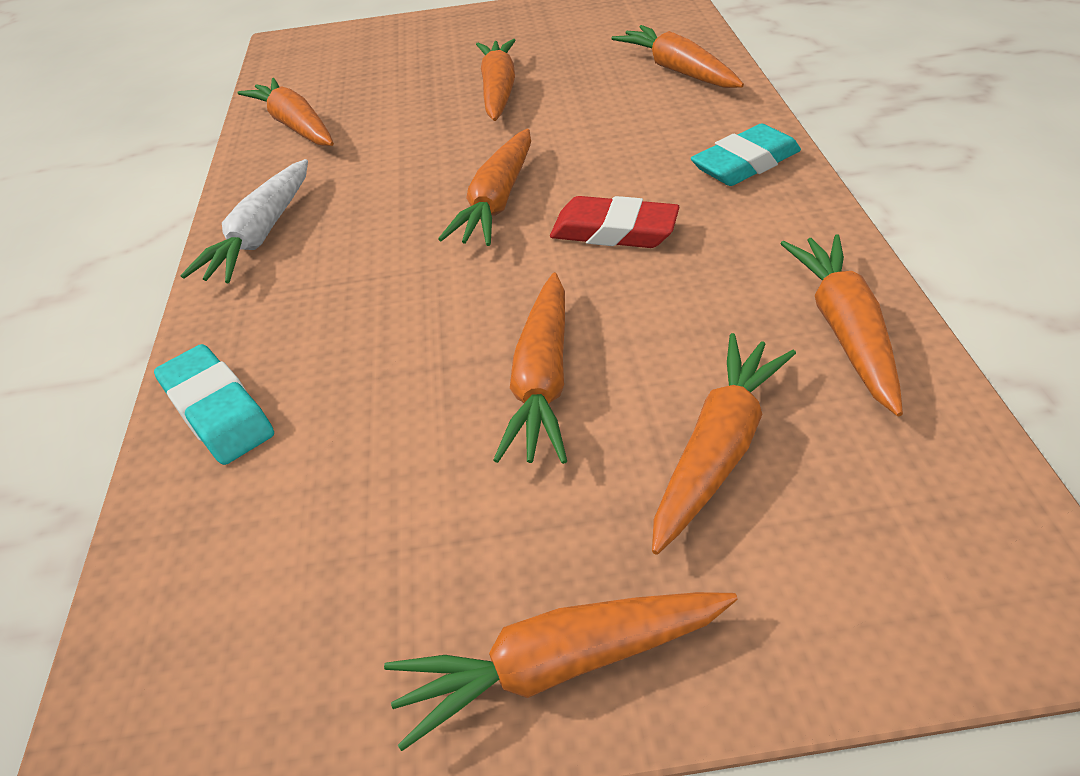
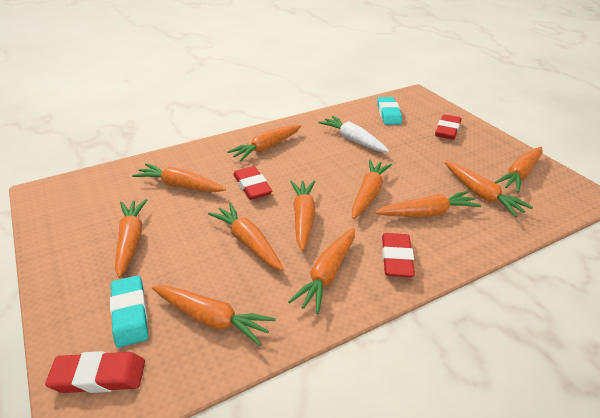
orange carrot: 8 -> 11
red eraser: 1 -> 4

